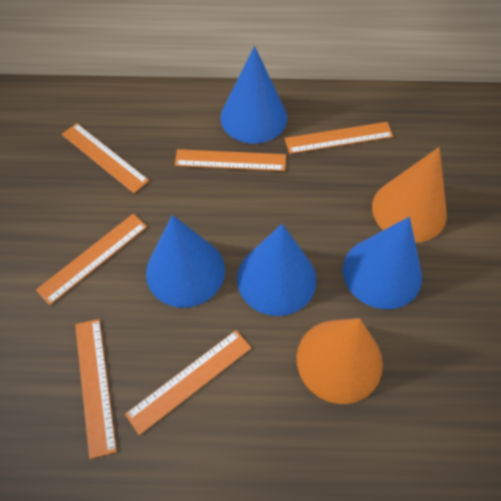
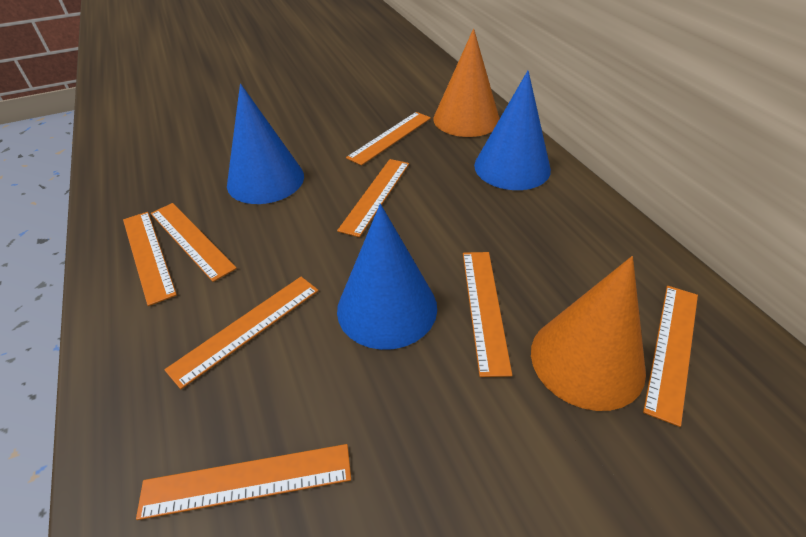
blue cone: 4 -> 3
orange ruler: 6 -> 8

